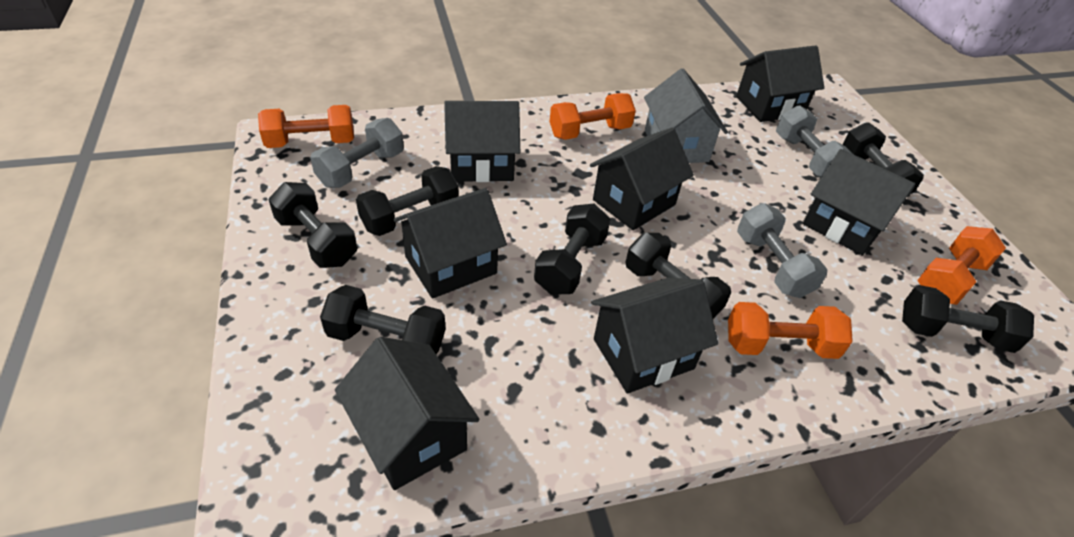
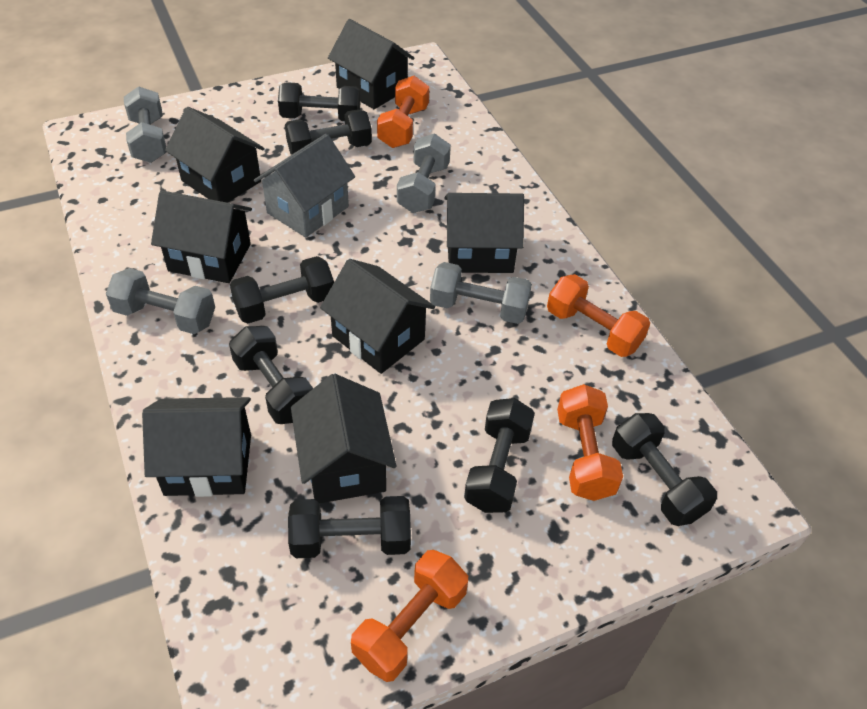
grey dumbbell: 3 -> 4

